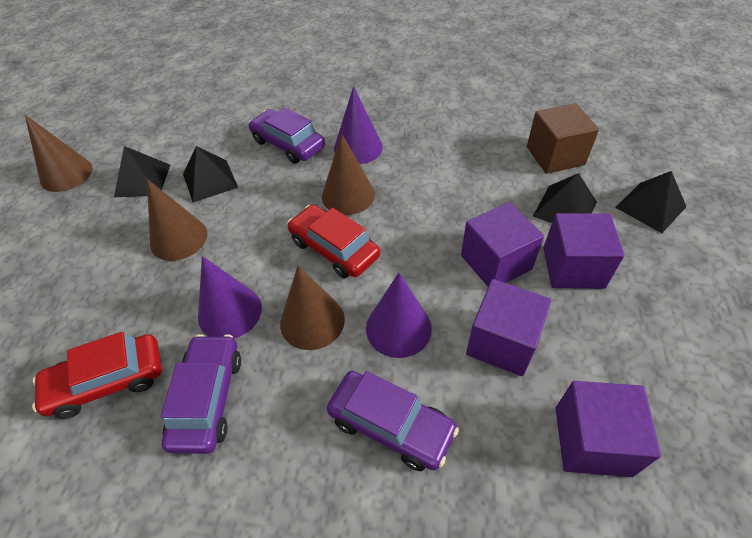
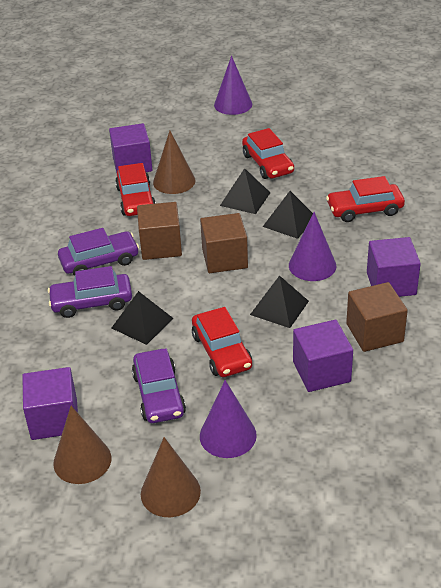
brown cone: 4 -> 3
brown cube: 1 -> 3
red car: 2 -> 4

